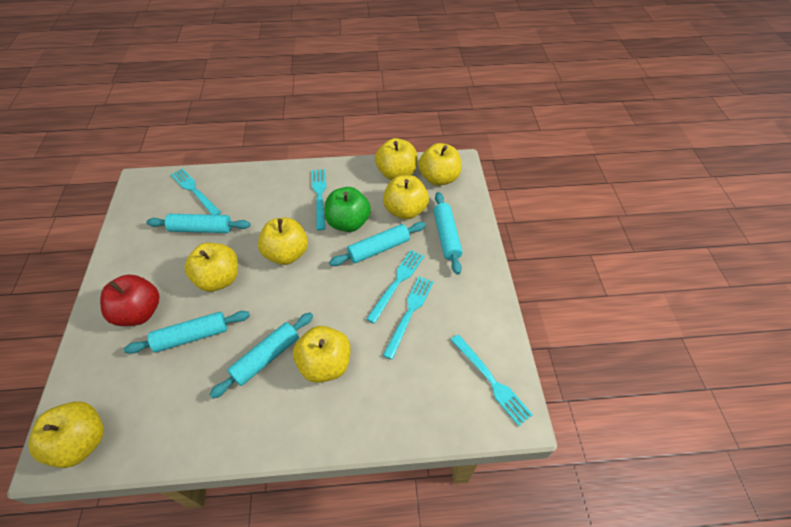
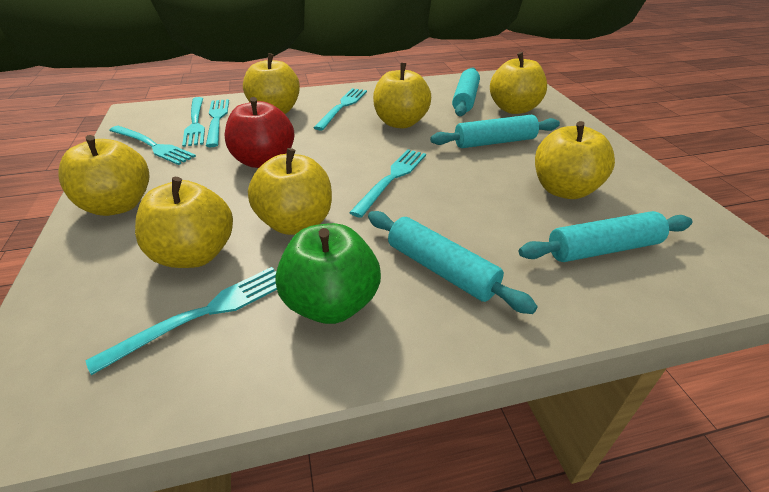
turquoise fork: 5 -> 6
turquoise rolling pin: 5 -> 4

